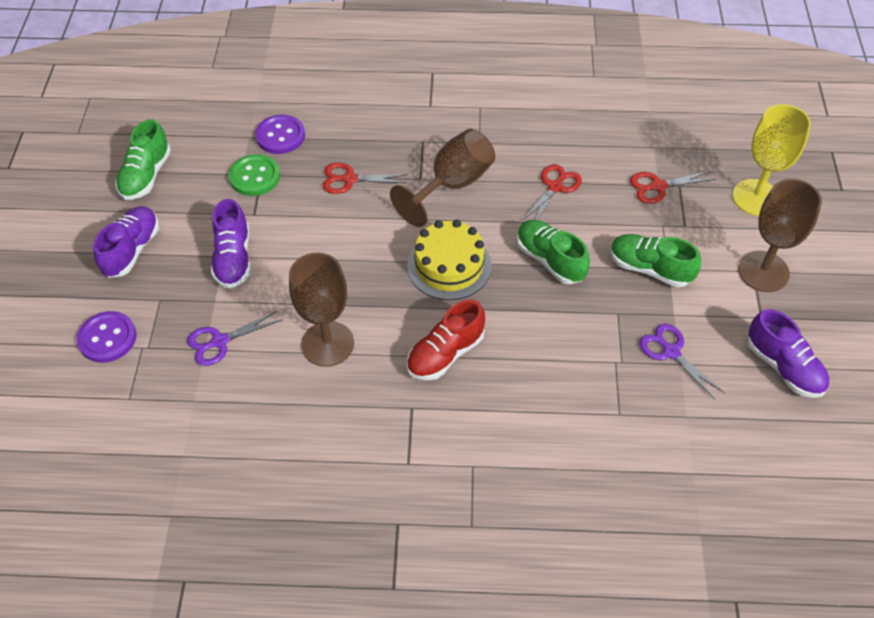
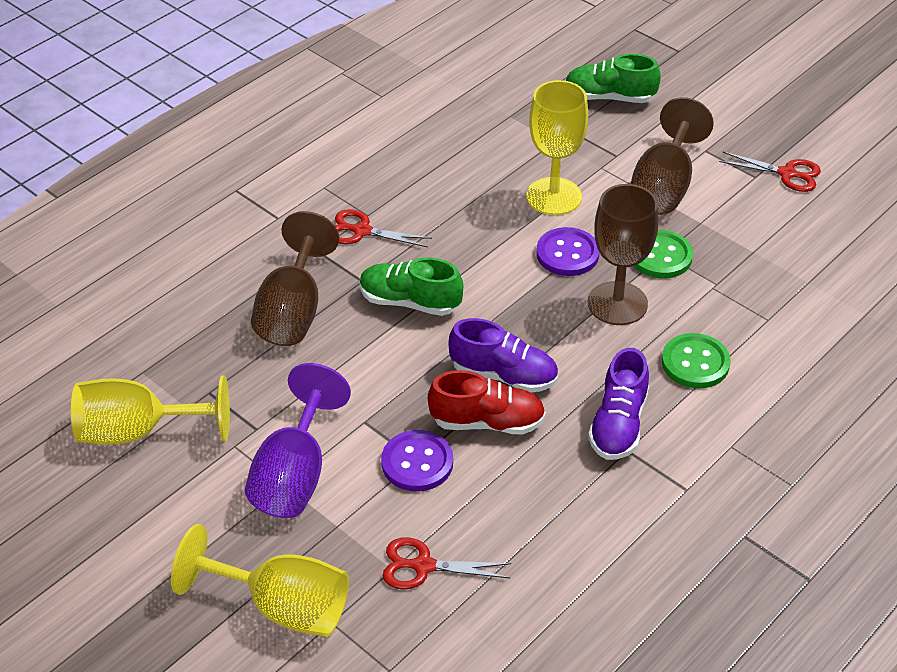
green button: 1 -> 2
green shoe: 3 -> 2
purple goblet: 0 -> 1
purple scissors: 2 -> 0
purple shoe: 3 -> 2
yellow cake: 1 -> 0
yellow goblet: 1 -> 3

